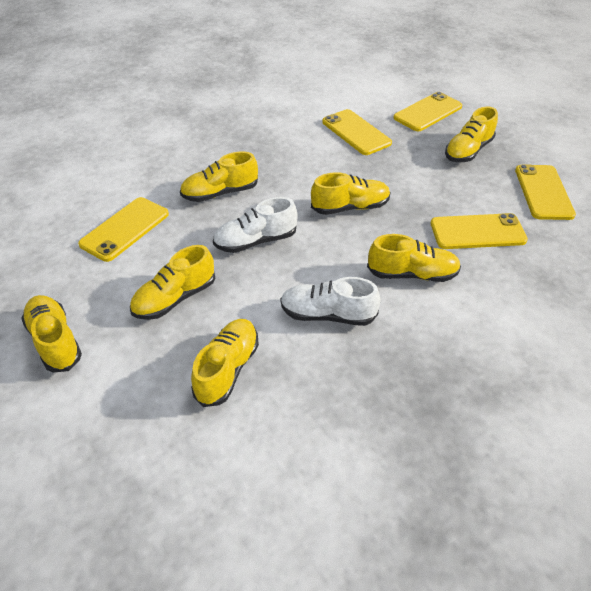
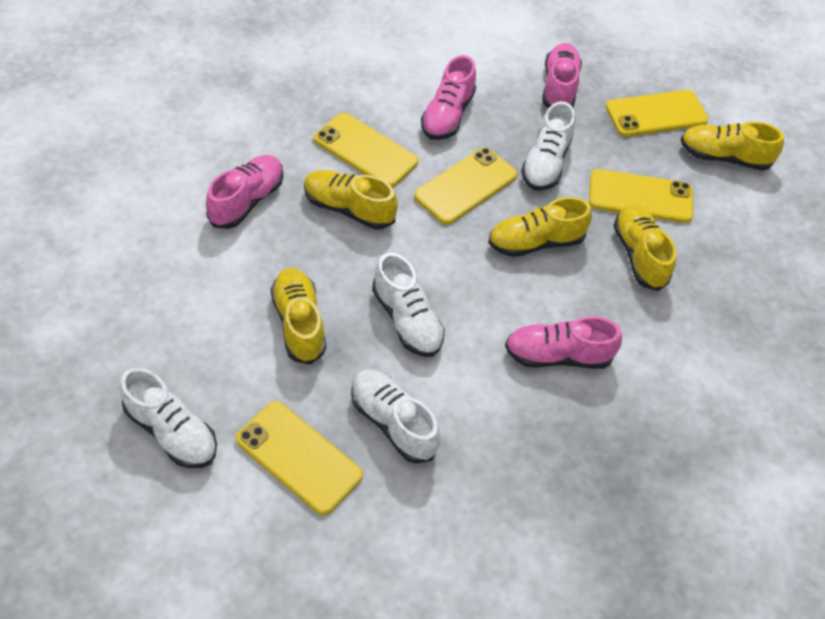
pink shoe: 0 -> 4
white shoe: 2 -> 4
yellow shoe: 7 -> 5

